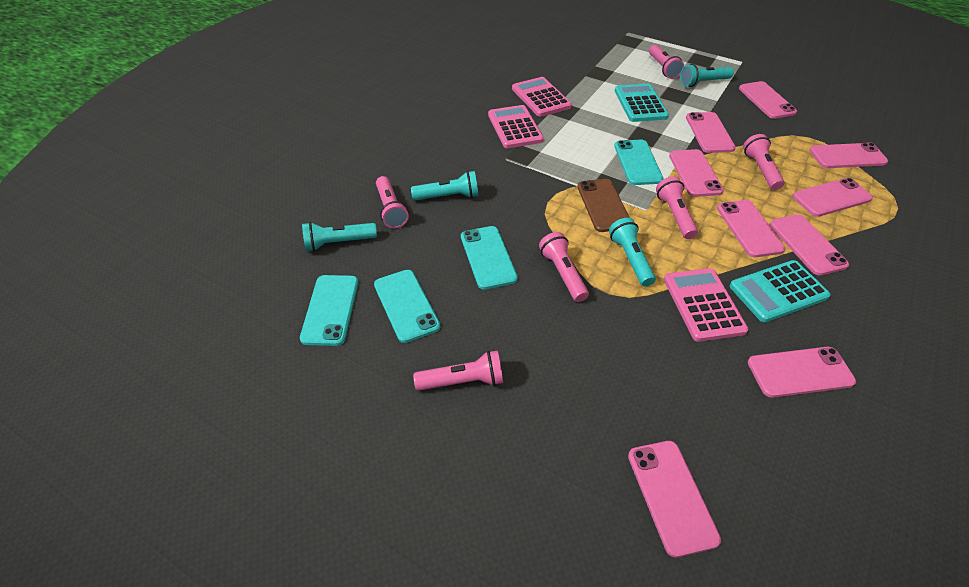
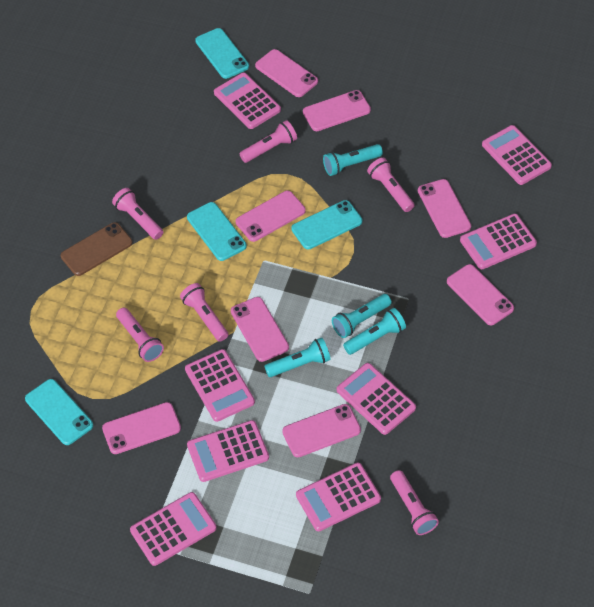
pink calculator: 3 -> 8
pink phone: 9 -> 8
turquoise calculator: 2 -> 0

